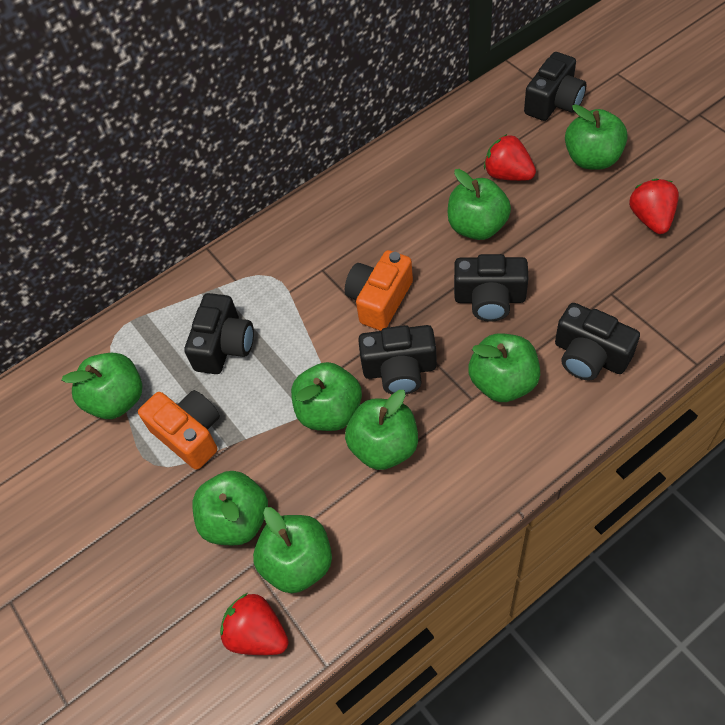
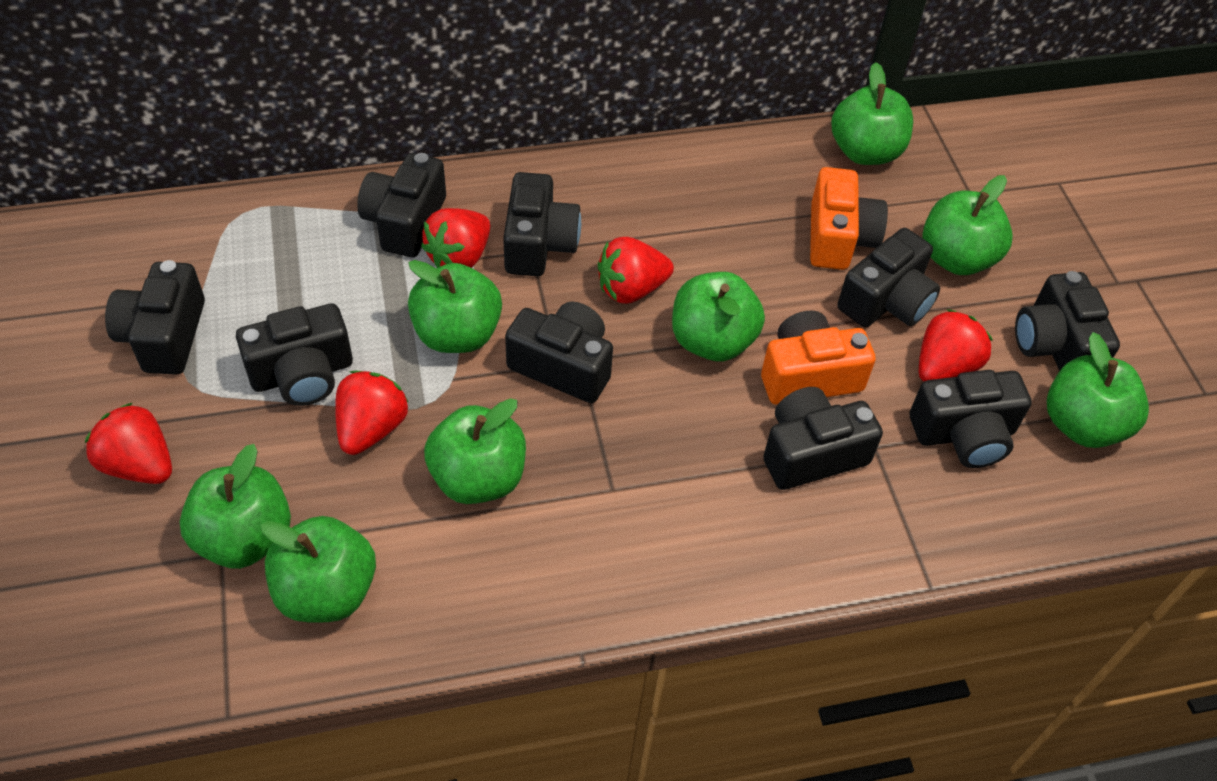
black camera: 5 -> 9
red strawberry: 3 -> 5

